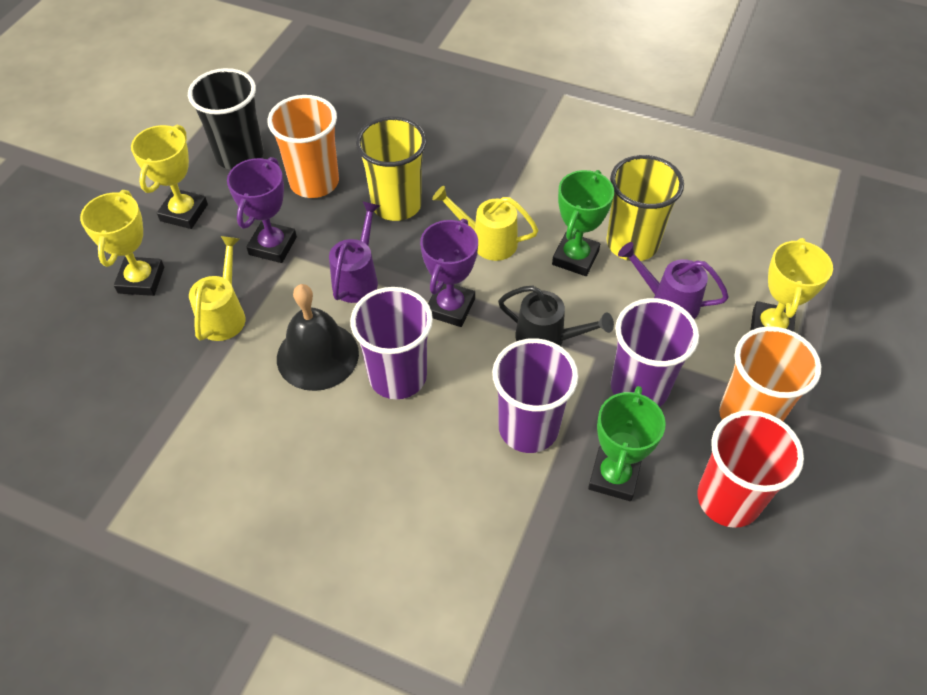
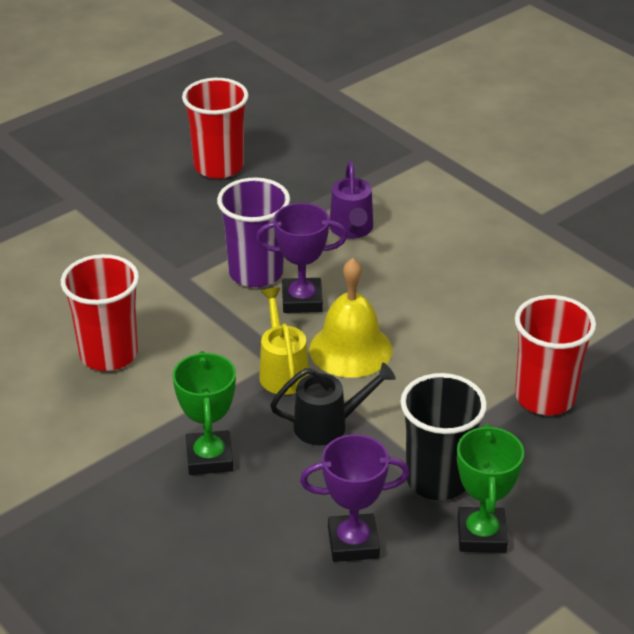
black bell: 1 -> 0
orange cup: 2 -> 0
purple cup: 3 -> 1
purple watering can: 2 -> 1
red cup: 1 -> 3
yellow bell: 0 -> 1
yellow cup: 2 -> 0
yellow trophy: 3 -> 0
yellow watering can: 2 -> 1

